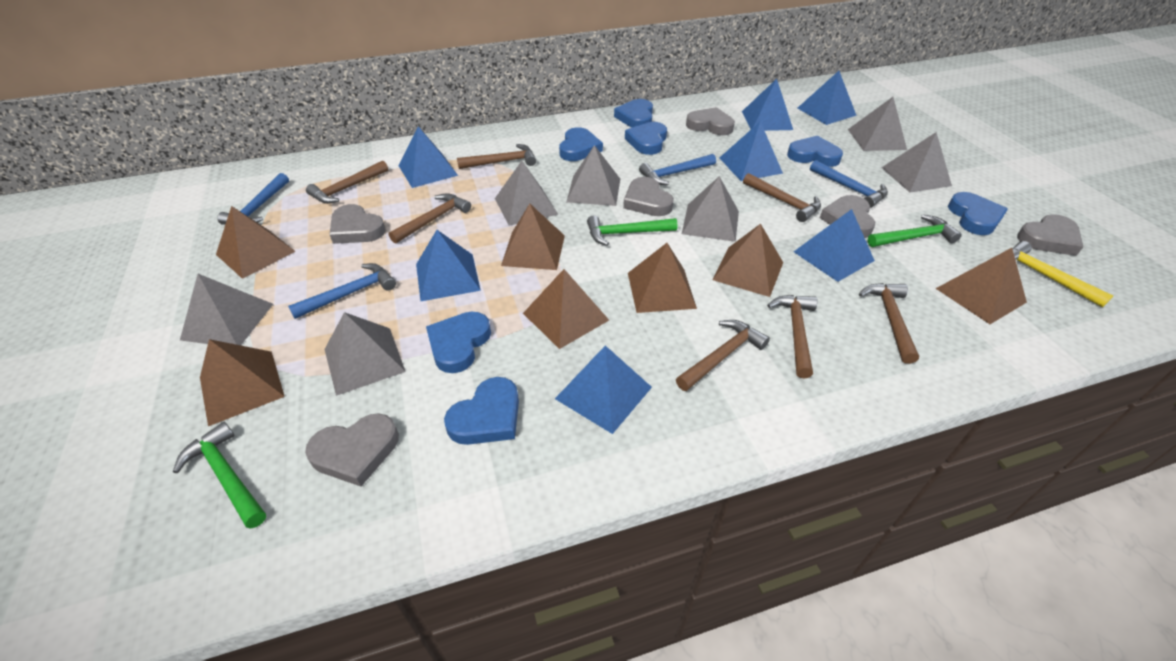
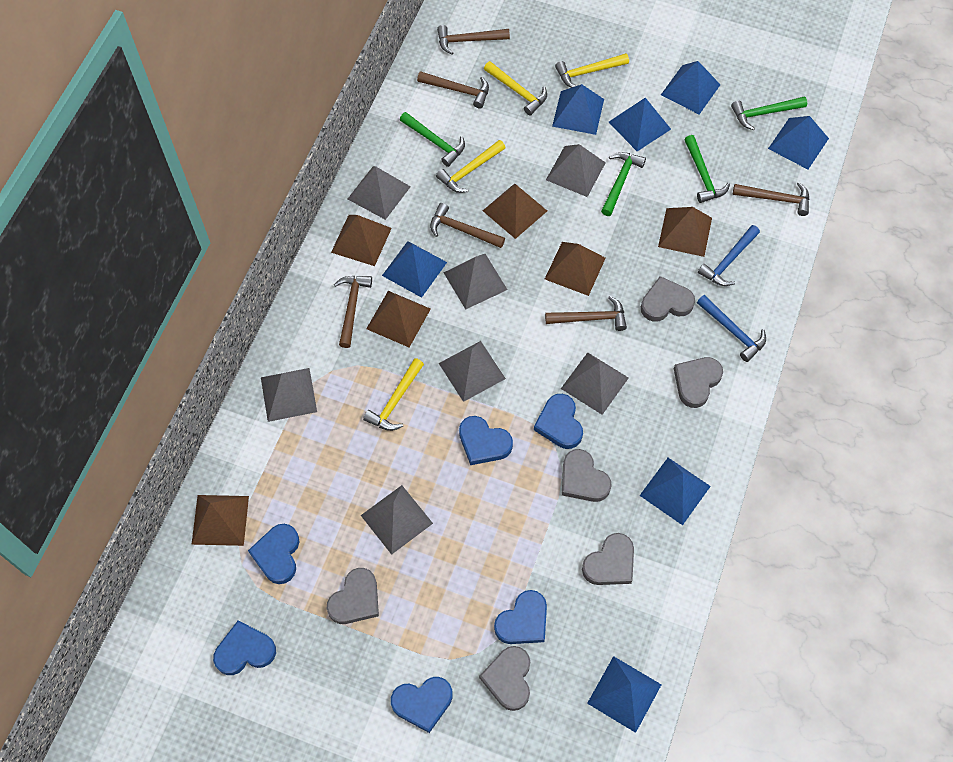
blue hammer: 4 -> 2
blue heart: 7 -> 6
brown hammer: 7 -> 6
brown pyramid: 7 -> 6
green hammer: 3 -> 4
yellow hammer: 1 -> 4

